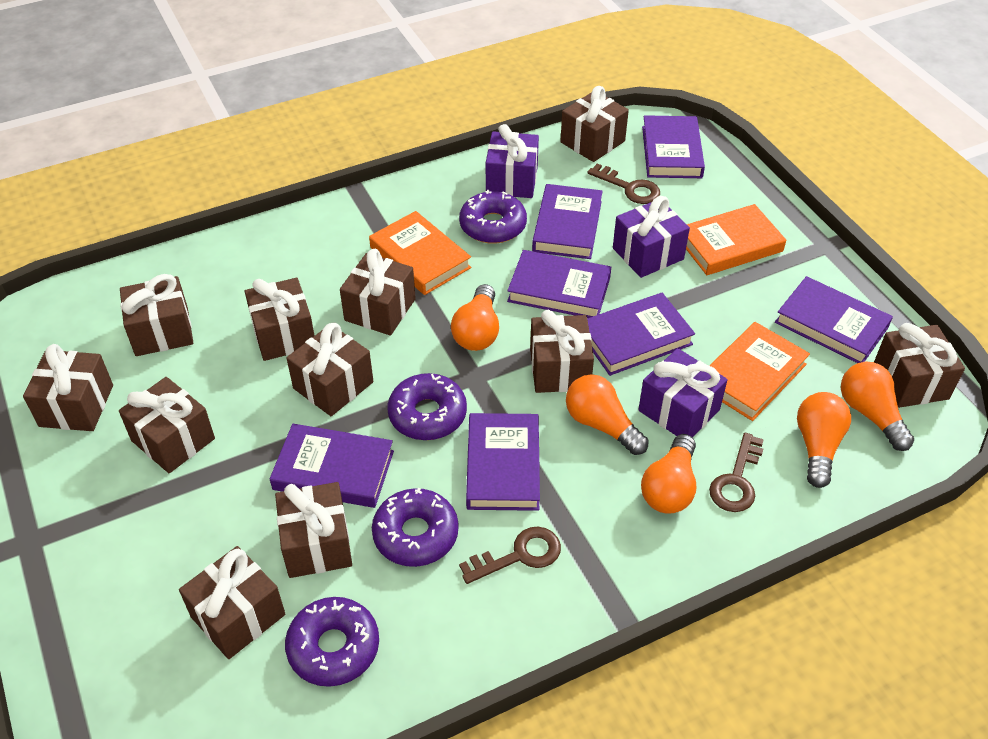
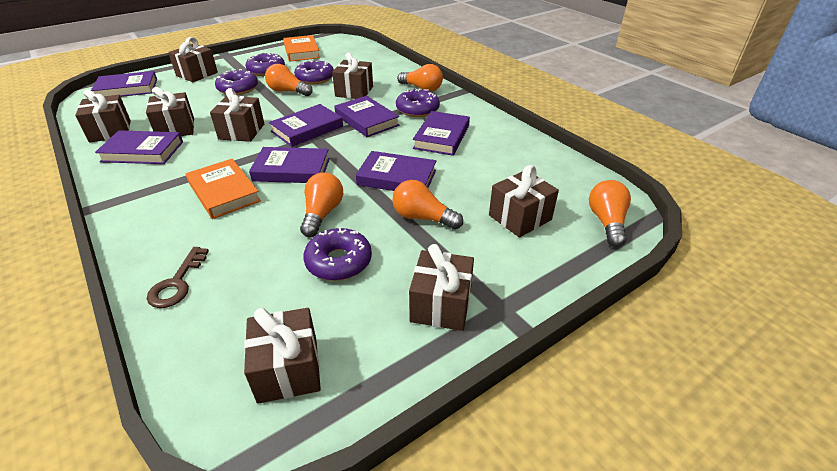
brown gift: 11 -> 8
brown key: 3 -> 1
orange book: 3 -> 2
purple donut: 4 -> 5
purple gift: 3 -> 0

